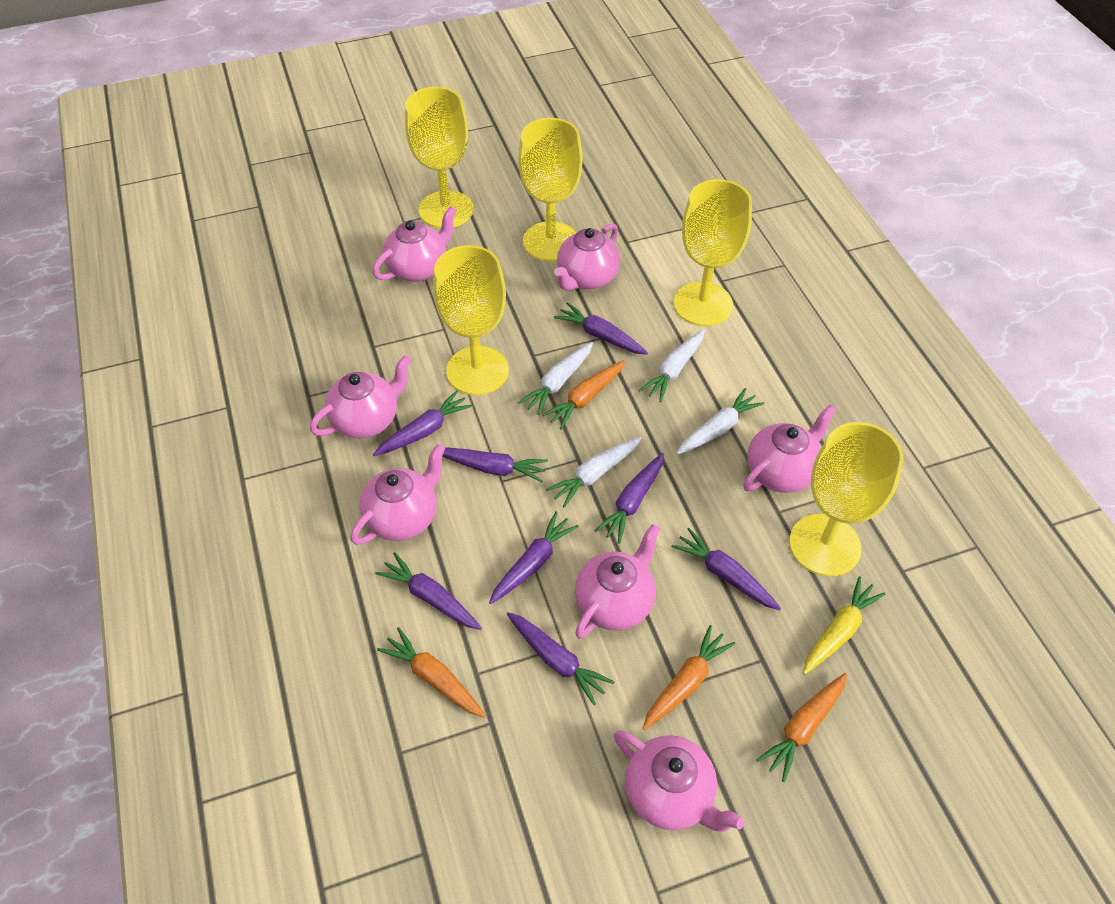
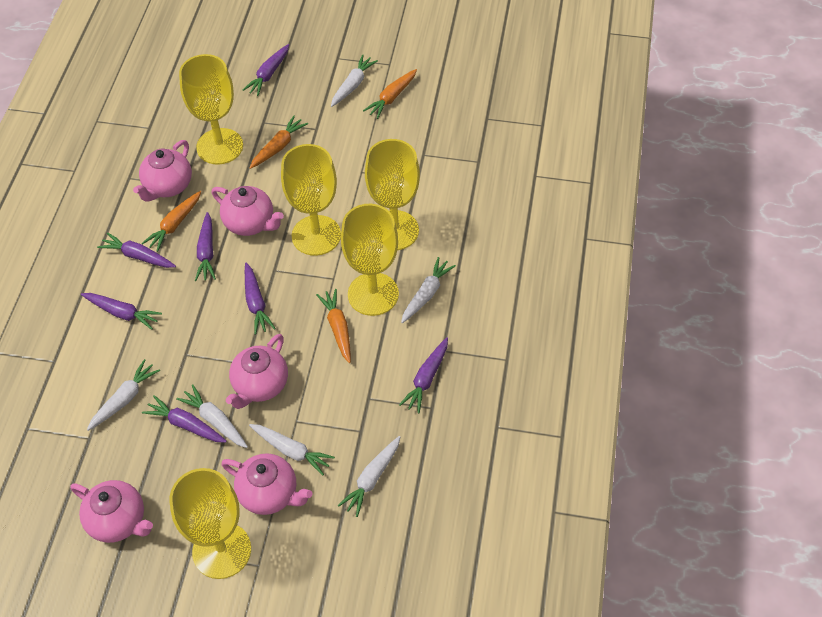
pink teapot: 7 -> 5
purple carrot: 8 -> 7
white carrot: 4 -> 6
yellow carrot: 1 -> 0

